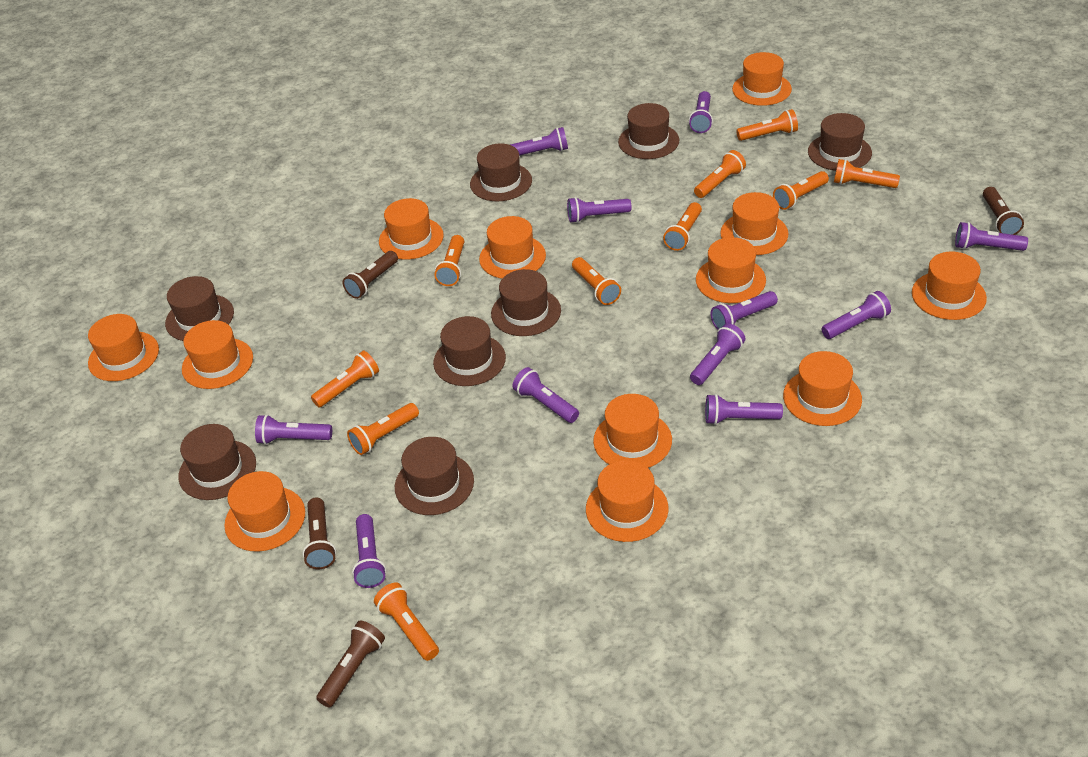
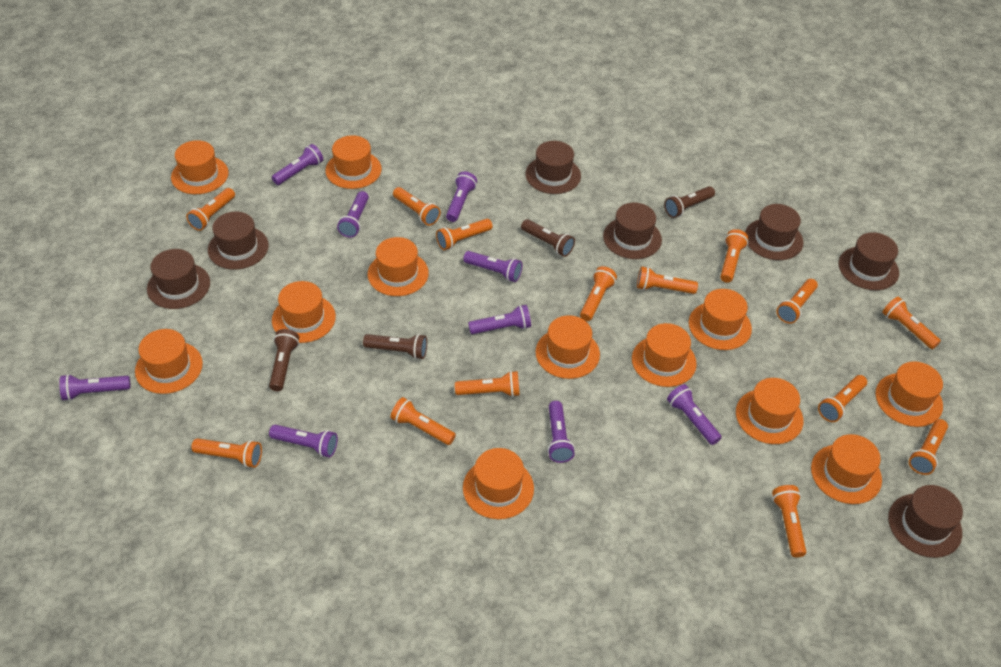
brown hat: 8 -> 7
orange flashlight: 10 -> 14
purple flashlight: 11 -> 9

